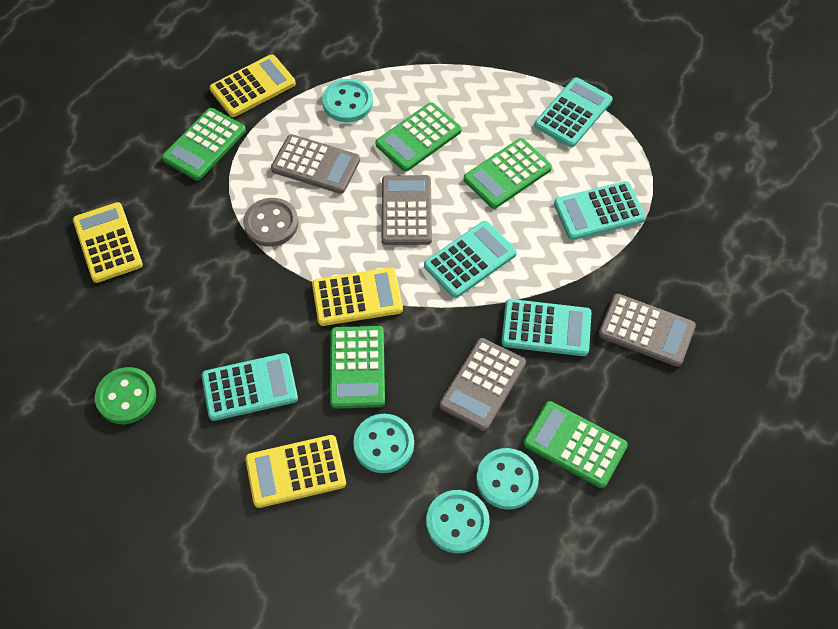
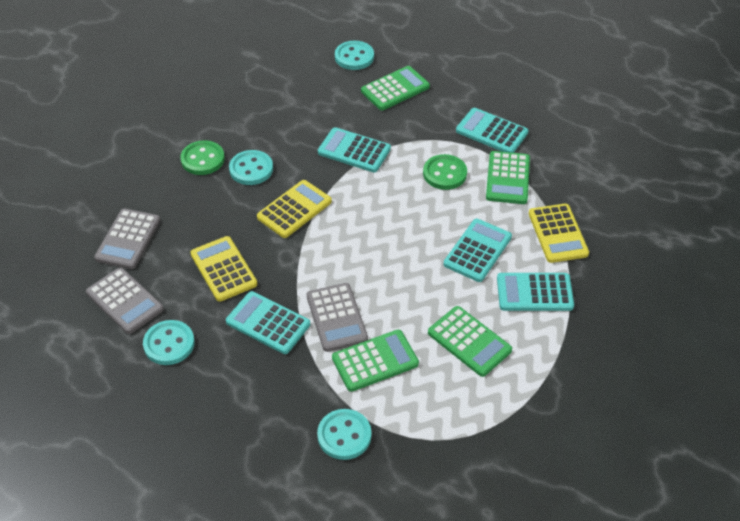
green button: 1 -> 2
green calculator: 5 -> 4
grey button: 1 -> 0
grey calculator: 4 -> 3
yellow calculator: 4 -> 3

